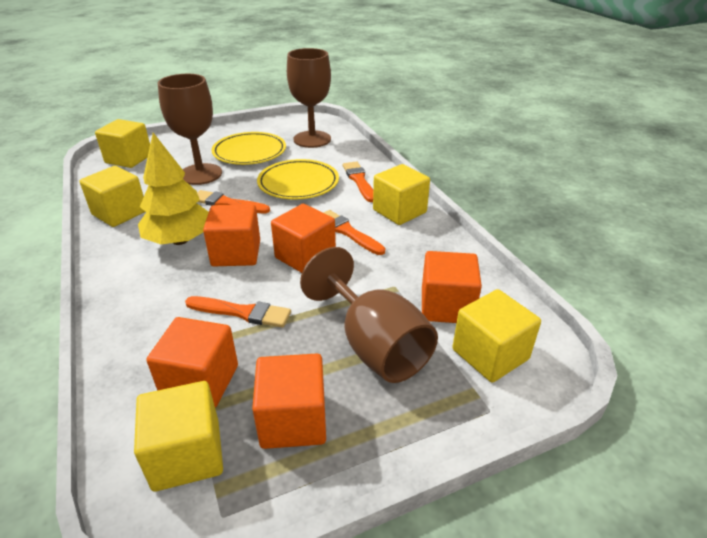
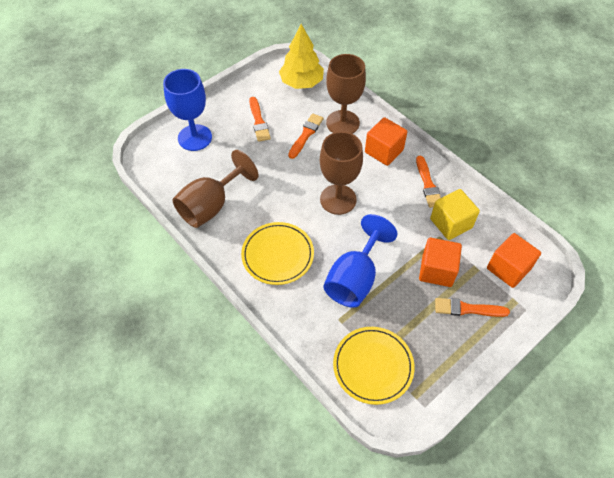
blue goblet: 0 -> 2
orange cube: 5 -> 3
yellow cube: 5 -> 1

